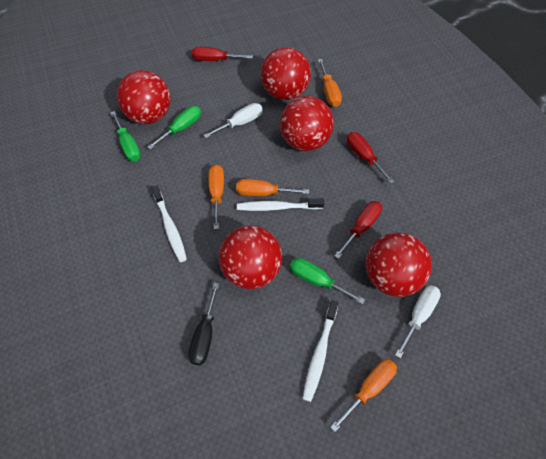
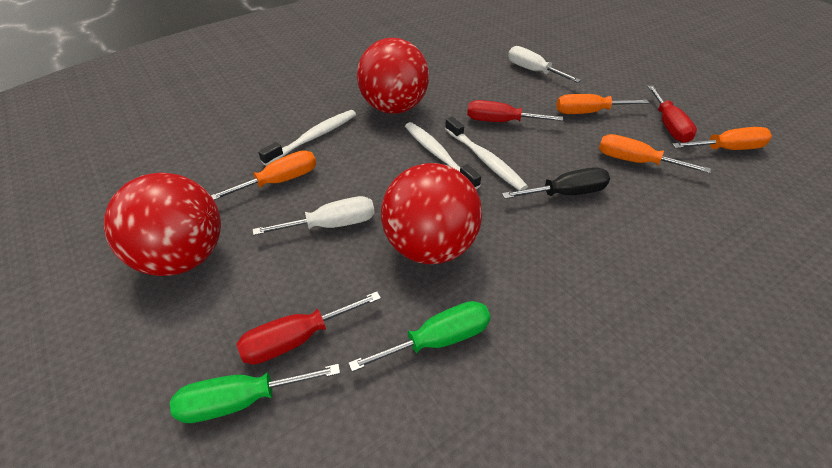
green screwdriver: 3 -> 2
red ball: 5 -> 3

